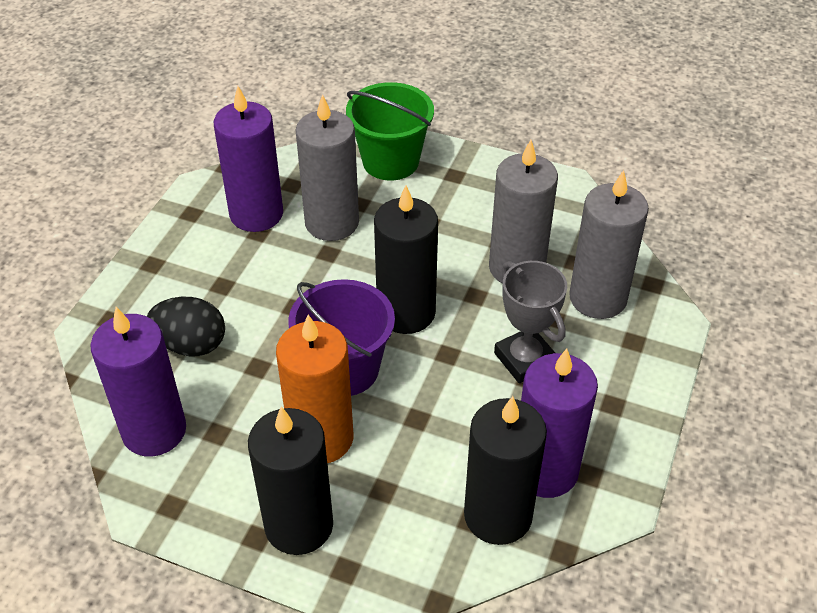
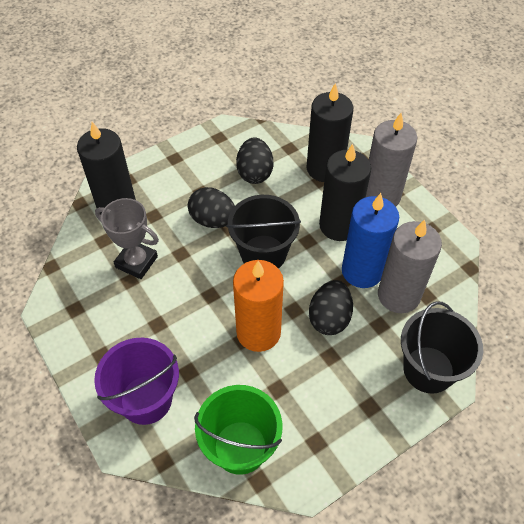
black bucket: 0 -> 2
black egg: 1 -> 3
blue candle: 0 -> 1
grey candle: 3 -> 2
purple candle: 3 -> 0

